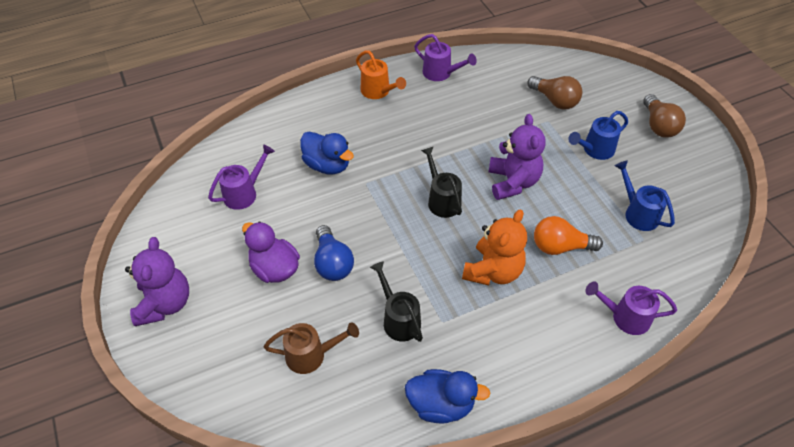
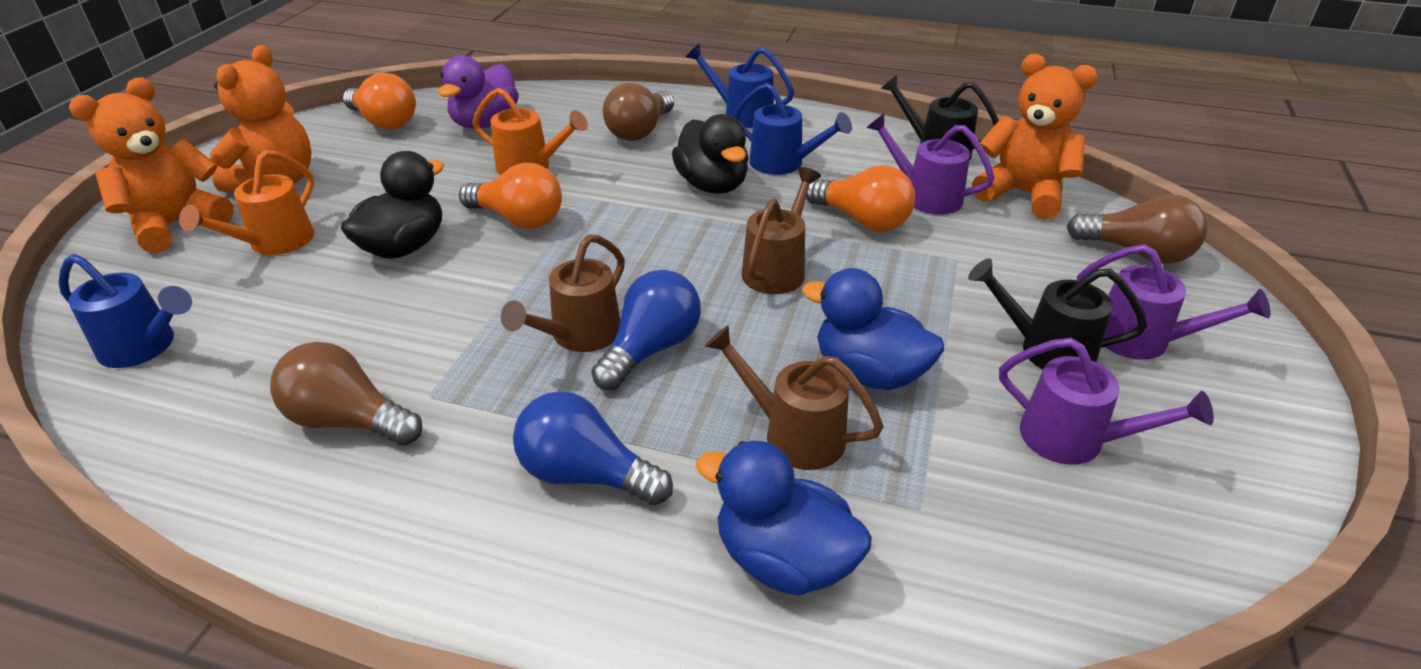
black duck: 0 -> 2
blue light bulb: 1 -> 2
blue watering can: 2 -> 3
brown light bulb: 2 -> 3
brown watering can: 1 -> 3
orange light bulb: 1 -> 3
orange teddy bear: 1 -> 3
orange watering can: 1 -> 2
purple teddy bear: 2 -> 0

